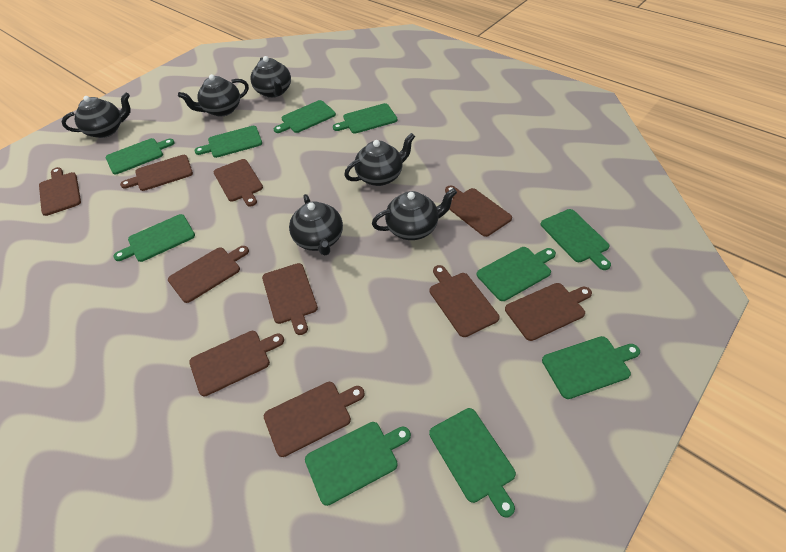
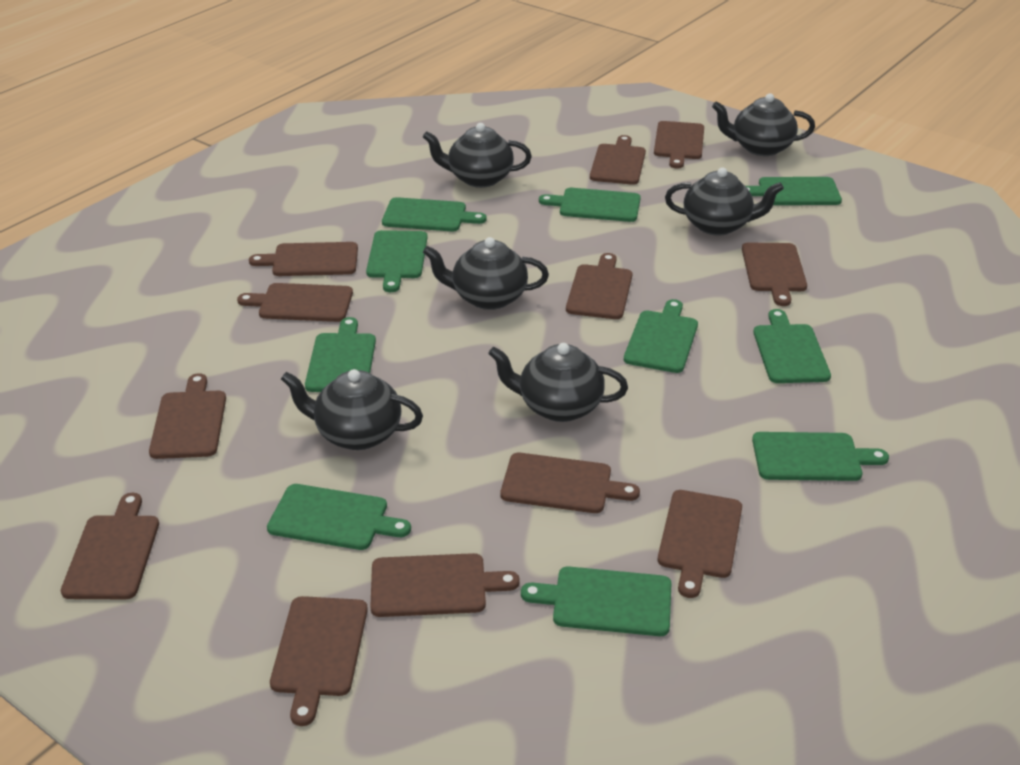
brown cutting board: 10 -> 12

